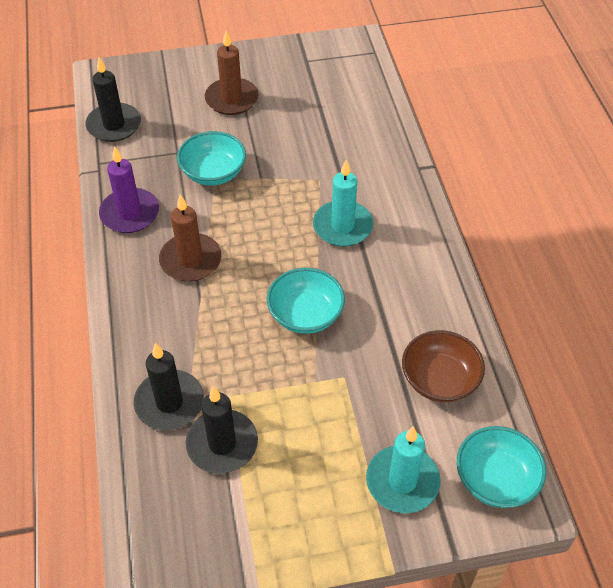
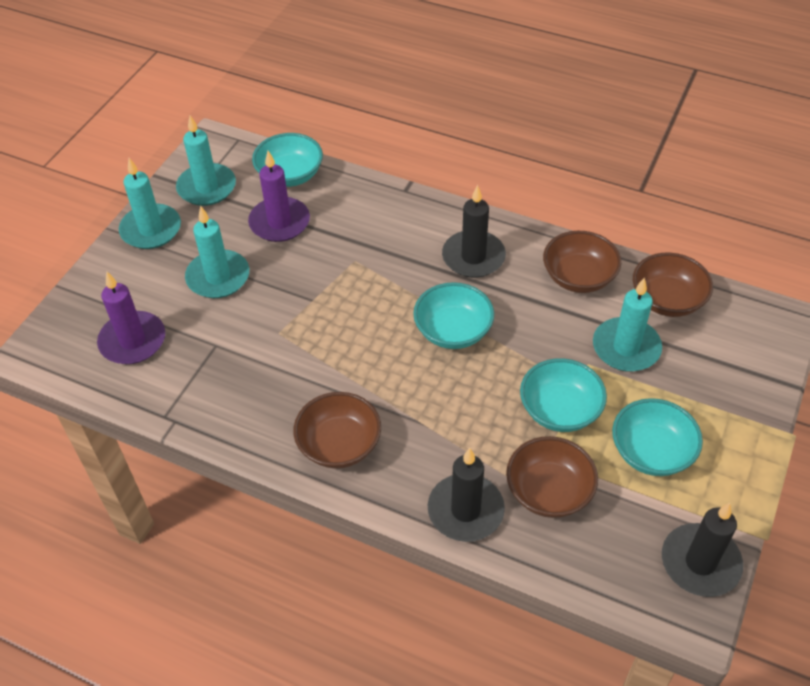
brown bowl: 1 -> 4
brown candle: 2 -> 0
purple candle: 1 -> 2
turquoise bowl: 3 -> 4
turquoise candle: 2 -> 4

